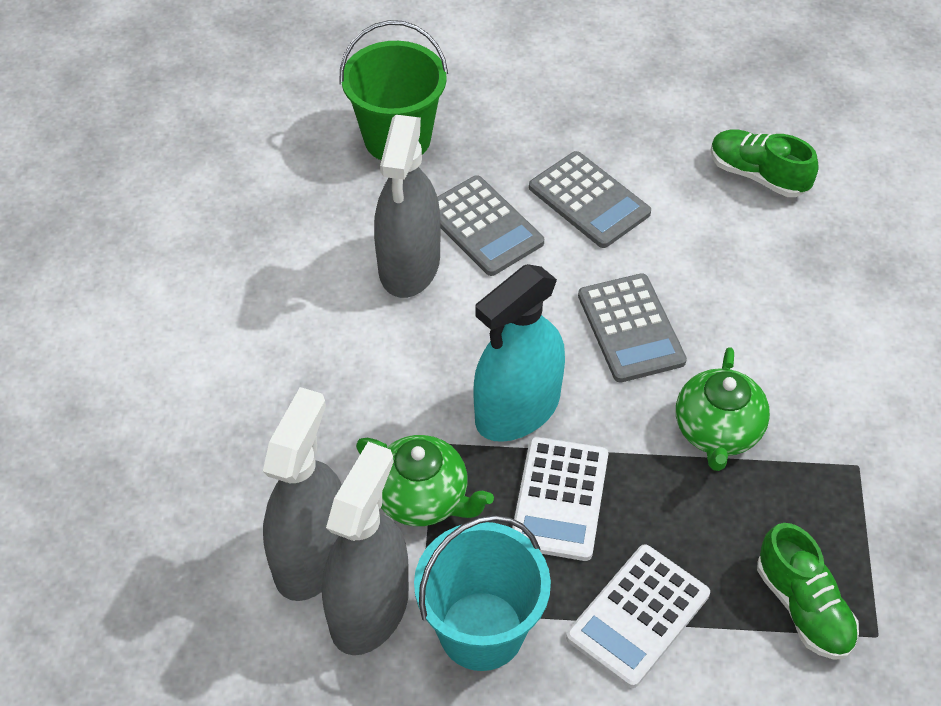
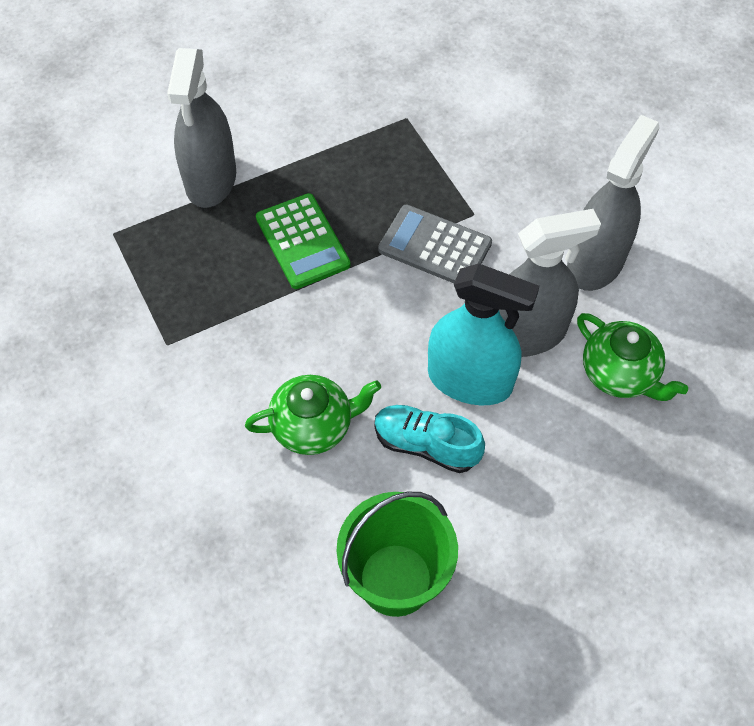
green calculator: 0 -> 1
green shoe: 2 -> 0
grey calculator: 3 -> 1
turquoise bucket: 1 -> 0
turquoise shoe: 0 -> 1
white calculator: 2 -> 0

